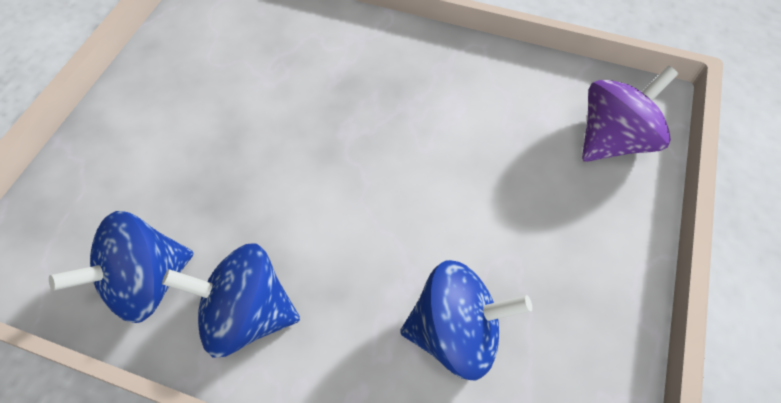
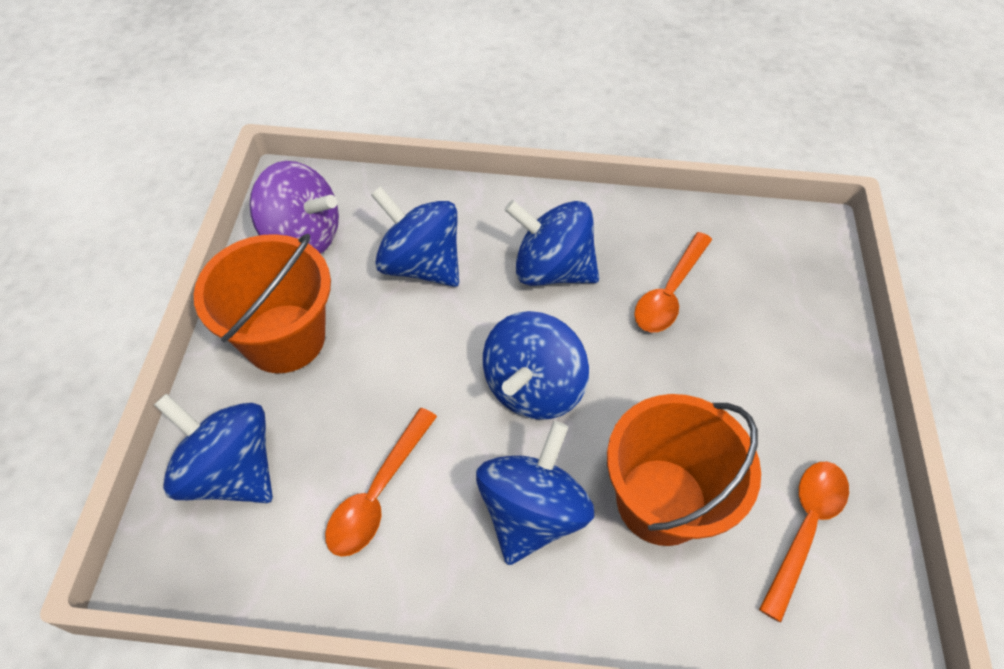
blue spinning top: 3 -> 5
orange bucket: 0 -> 2
orange spoon: 0 -> 3

